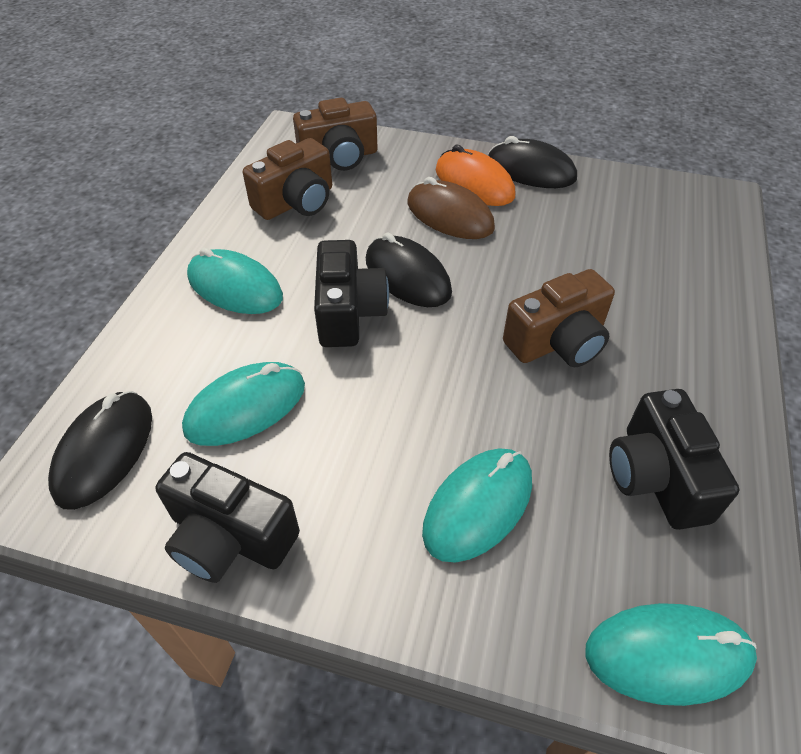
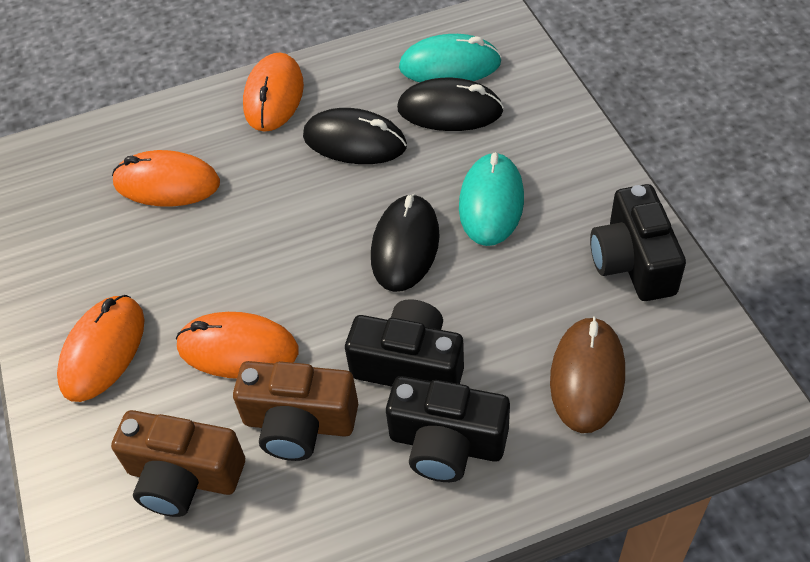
brown camera: 3 -> 2
orange mouse: 1 -> 4
turquoise mouse: 4 -> 2

